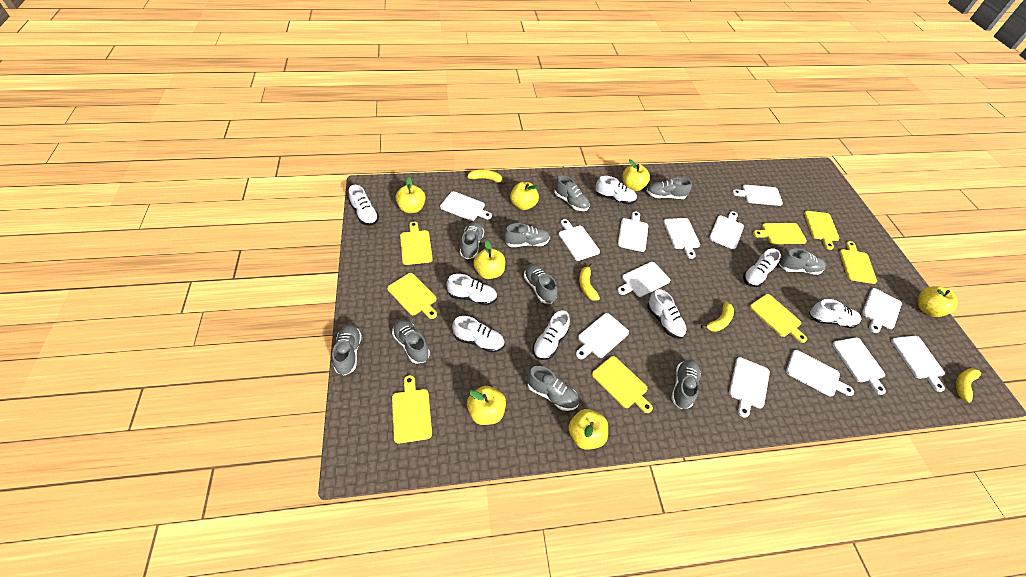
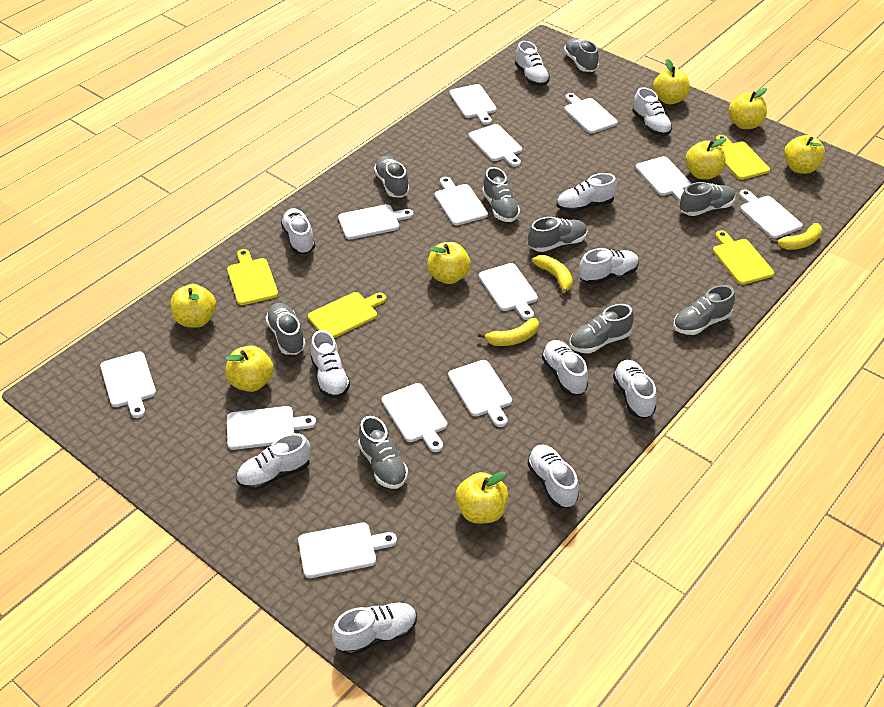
grey shoe: 10 -> 9
white shoe: 8 -> 11
yellow apple: 7 -> 8
yellow banana: 4 -> 3
yellow cutting board: 8 -> 4

